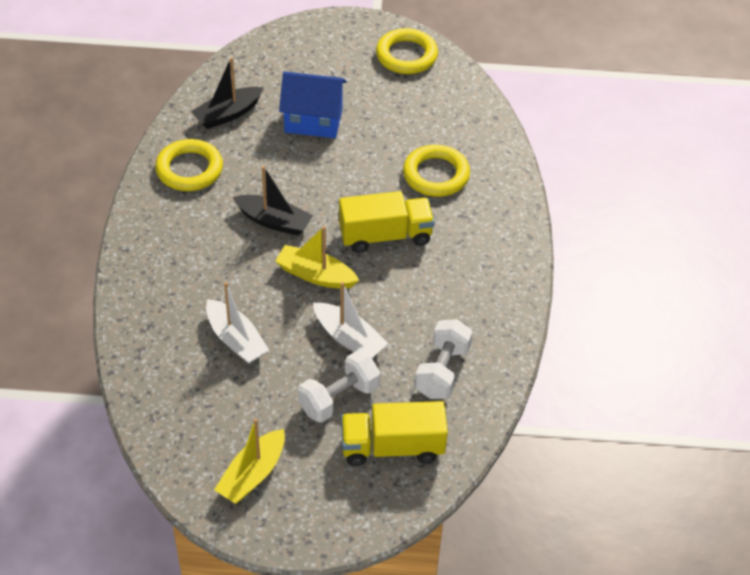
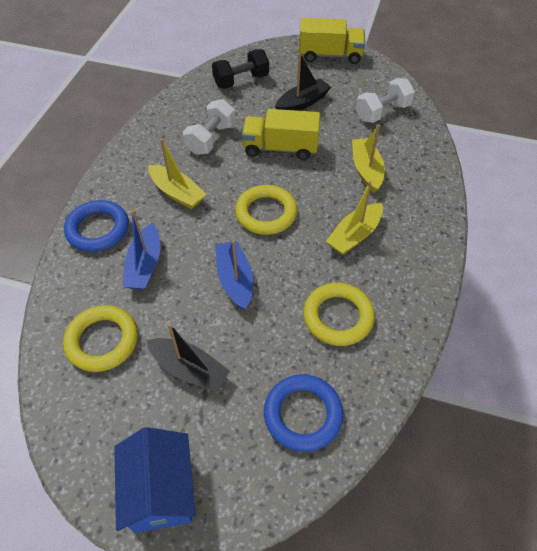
black dumbbell: 0 -> 1
blue boat: 0 -> 2
blue ring: 0 -> 2
white boat: 2 -> 0
yellow boat: 2 -> 3

